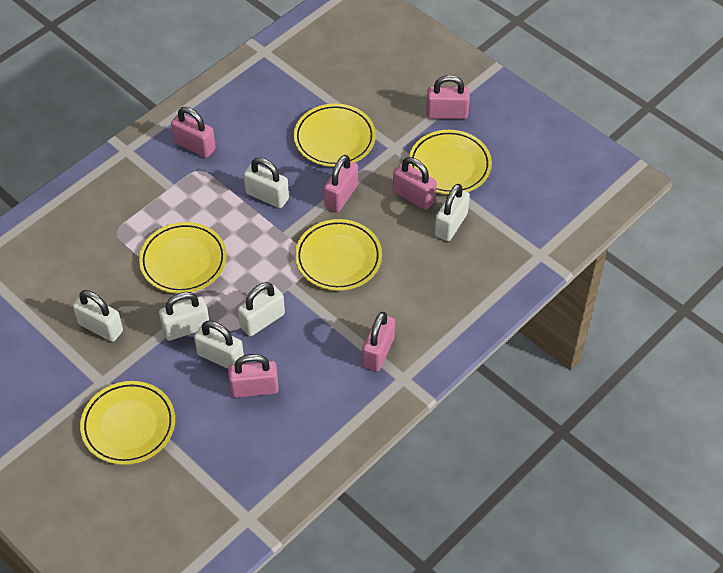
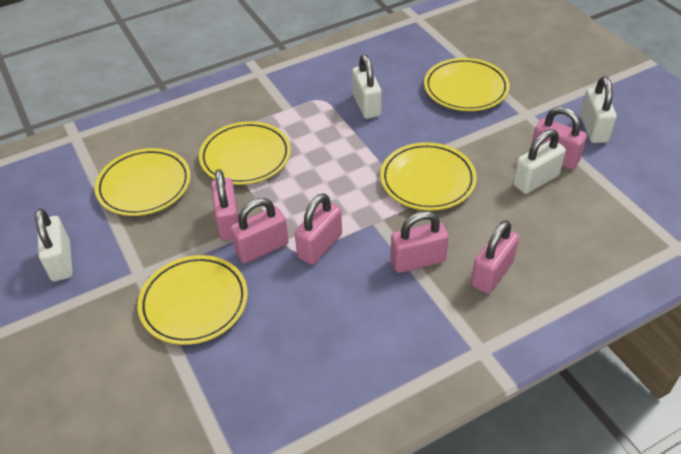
white padlock: 6 -> 4

